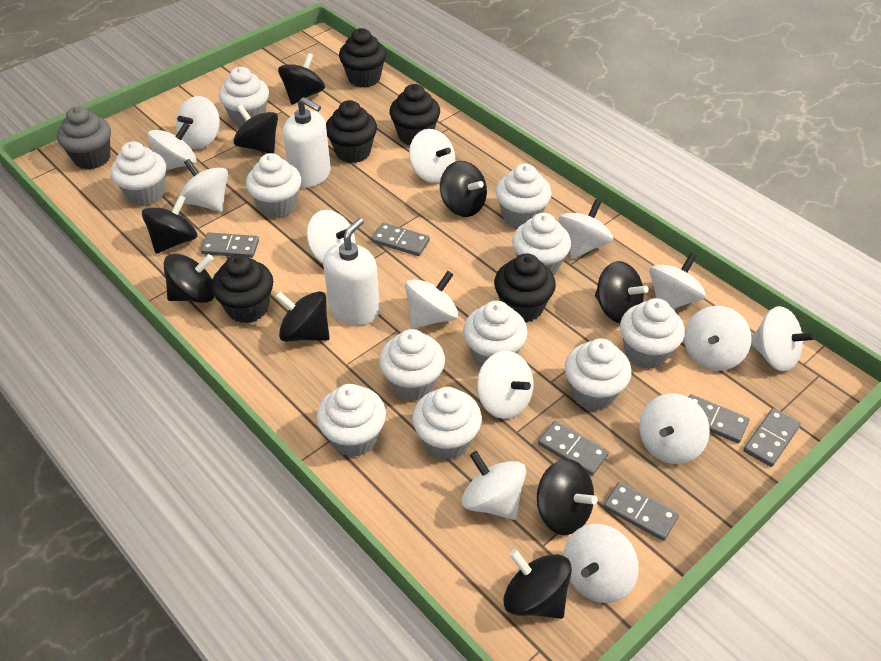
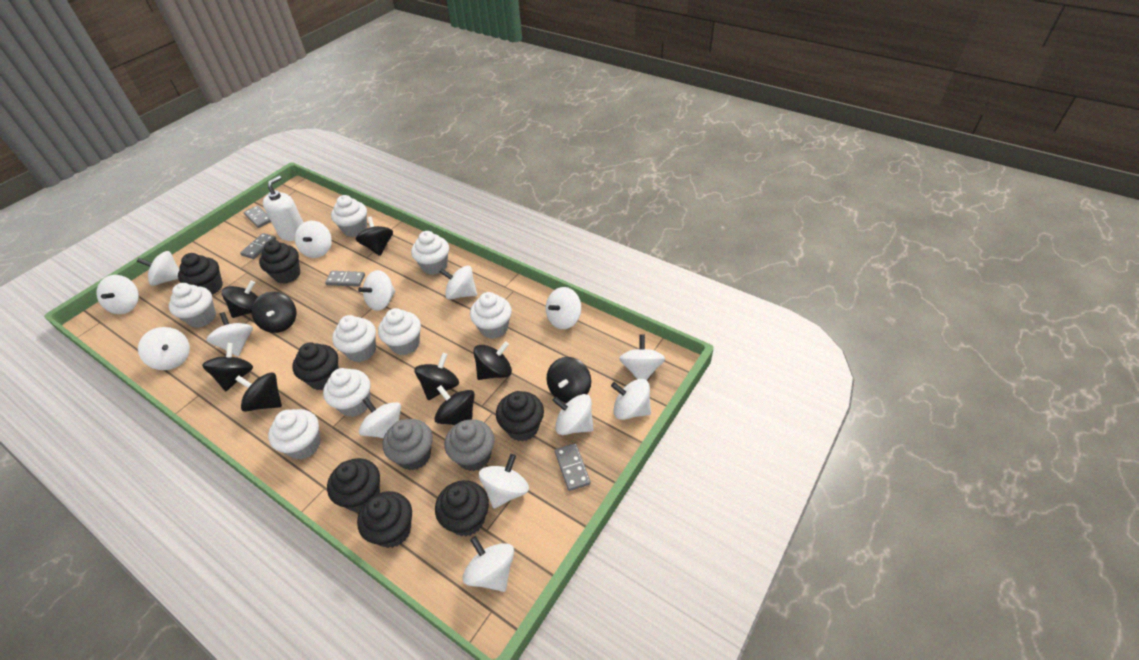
black cupcake: 5 -> 7
grey cupcake: 1 -> 2
grey domino: 6 -> 4
white cupcake: 11 -> 8
white soap dispenser: 2 -> 1

